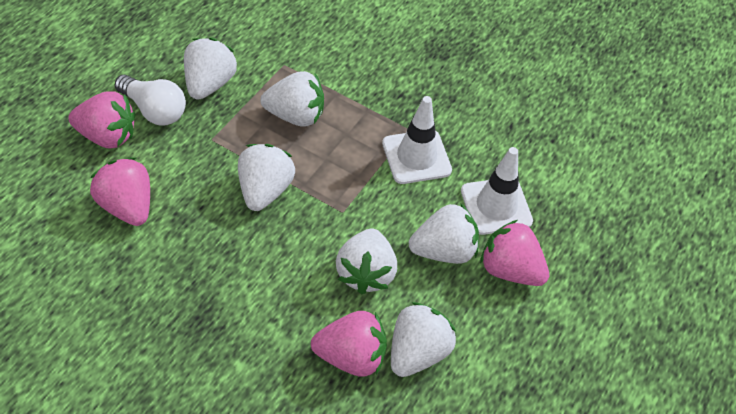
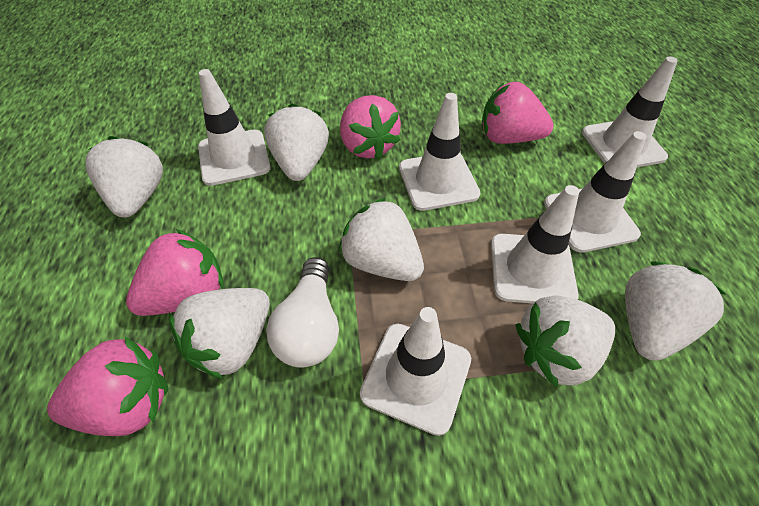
white traffic cone: 2 -> 6

